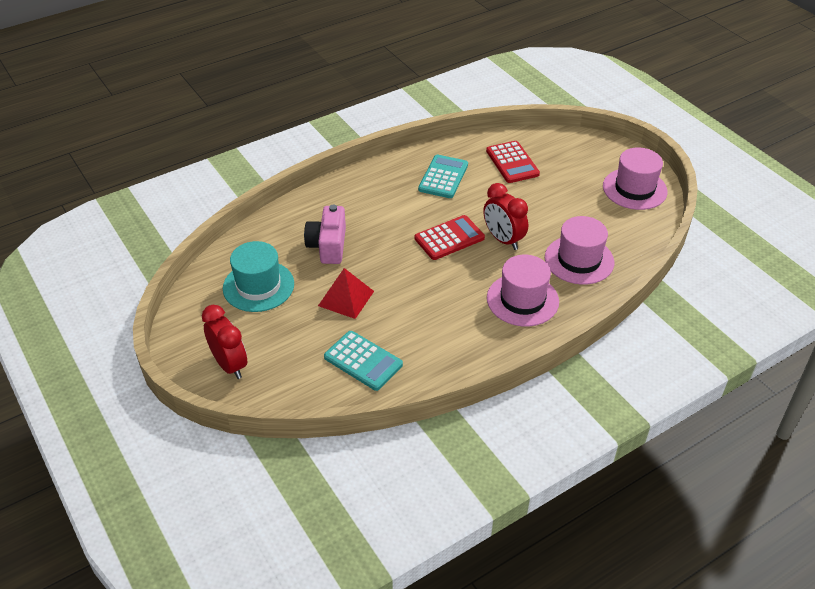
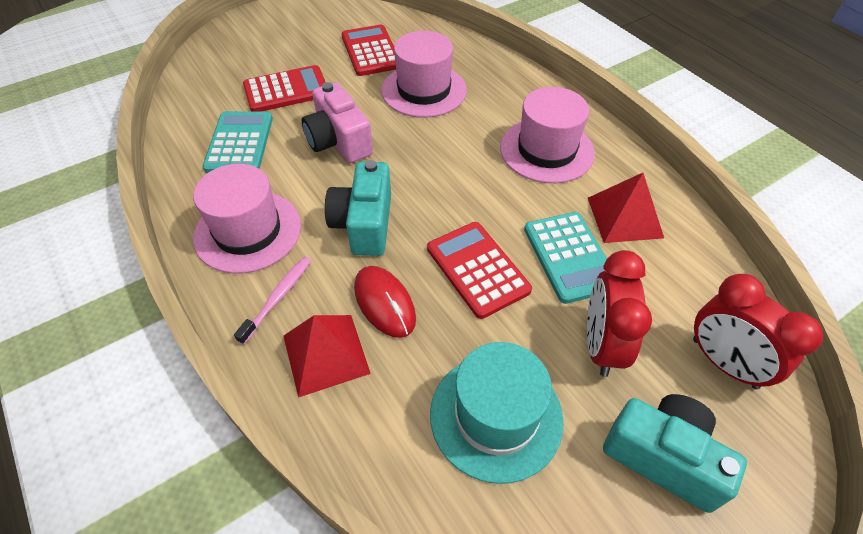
pink toothbrush: 0 -> 1
red calculator: 2 -> 3
red mouse: 0 -> 1
red pyramid: 1 -> 2
turquoise camera: 0 -> 2

